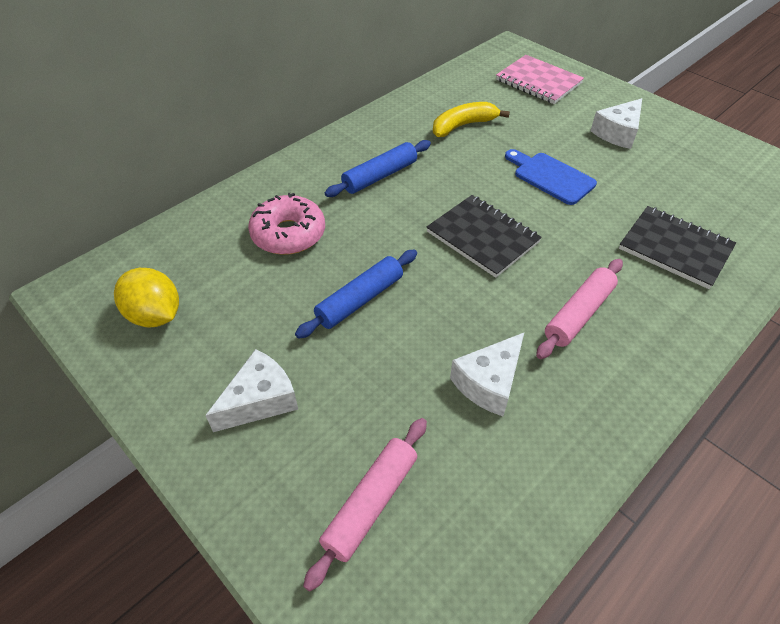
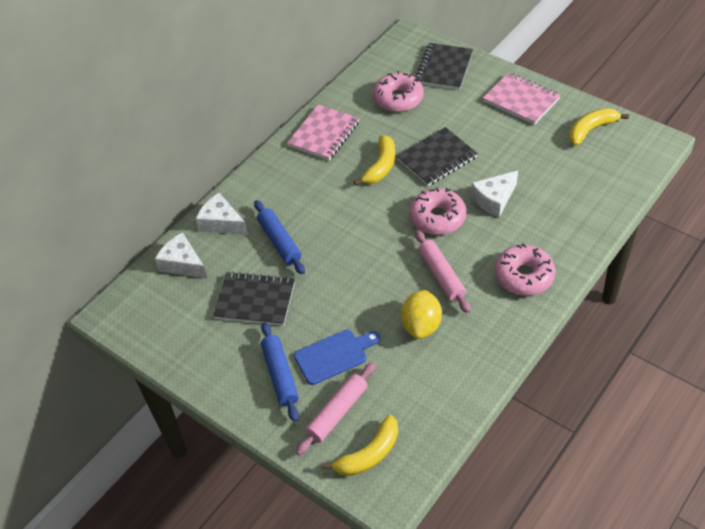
black notebook: 2 -> 3
pink donut: 1 -> 3
pink notebook: 1 -> 2
yellow banana: 1 -> 3

